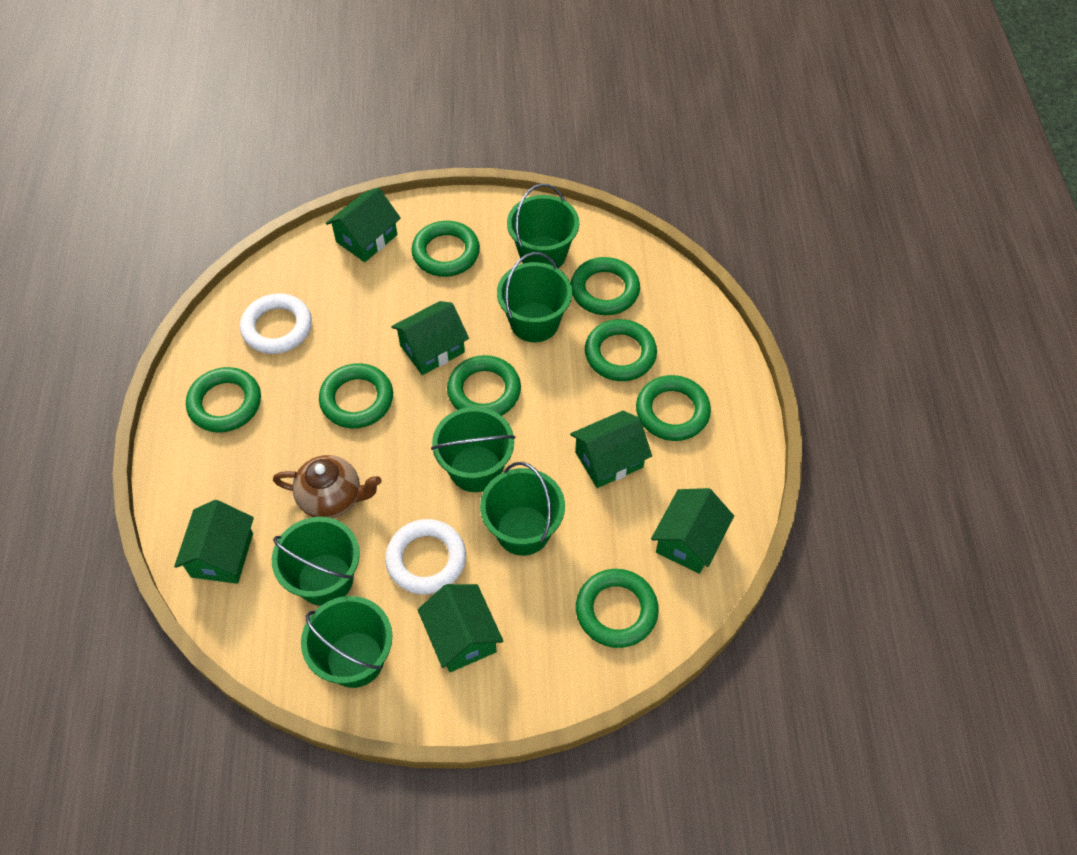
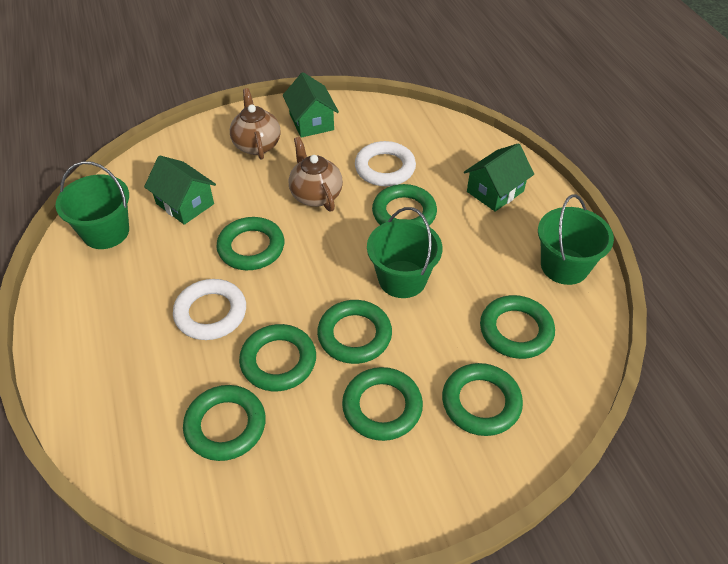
brown teapot: 1 -> 2
green bucket: 6 -> 3
green house: 6 -> 3

